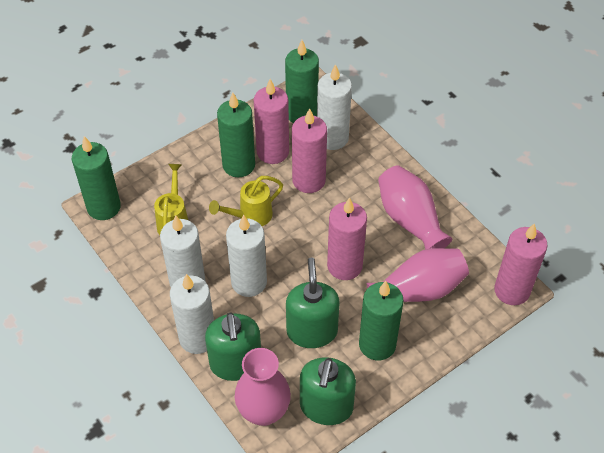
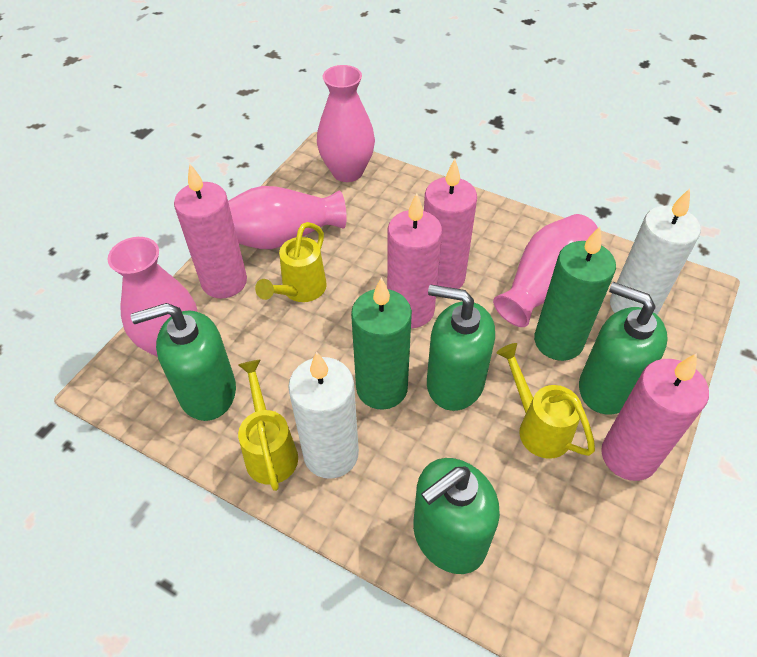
green candle: 4 -> 2
green soap dispenser: 3 -> 4
pink vase: 3 -> 4
white candle: 4 -> 2
yellow watering can: 2 -> 3

